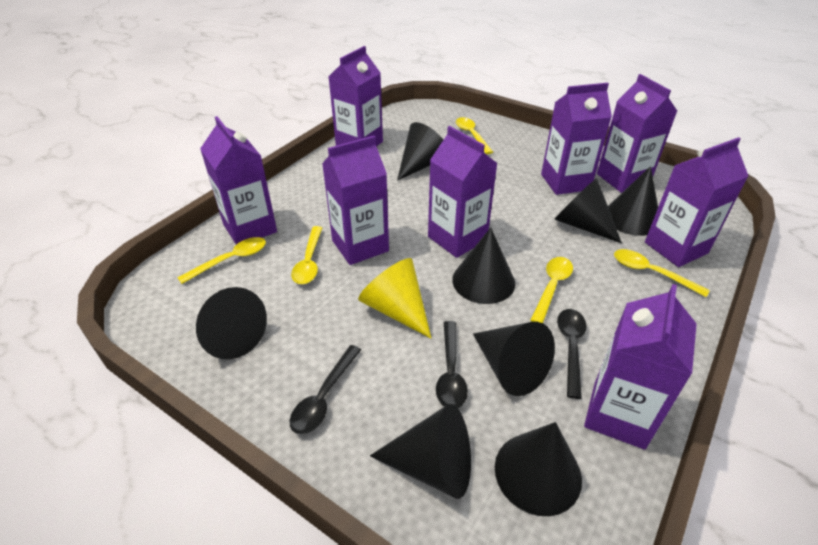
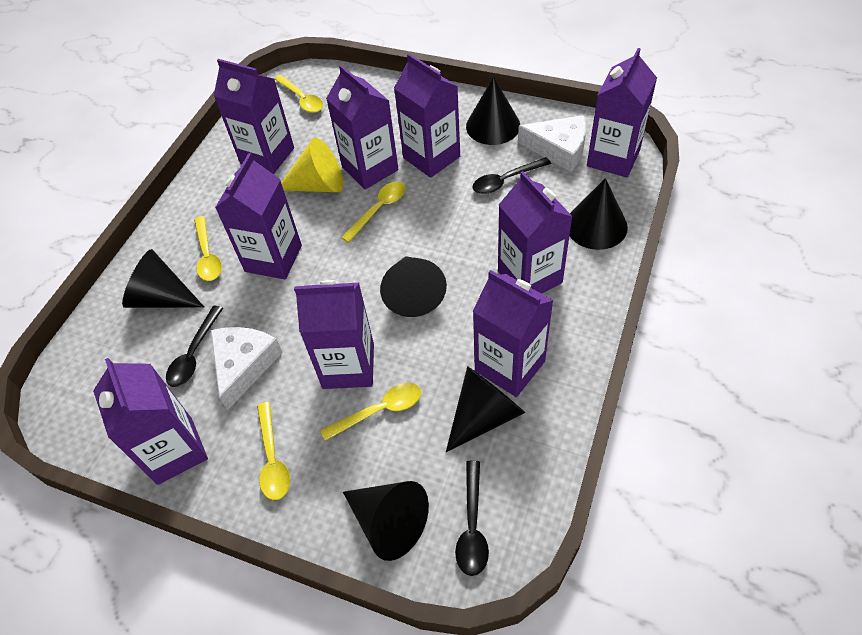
black cone: 8 -> 6
purple carton: 8 -> 9
white cheese: 0 -> 2

